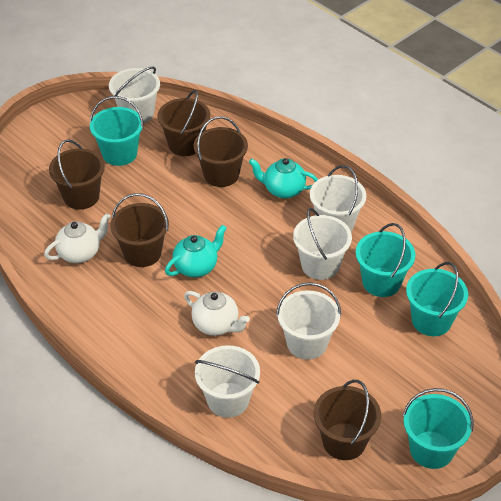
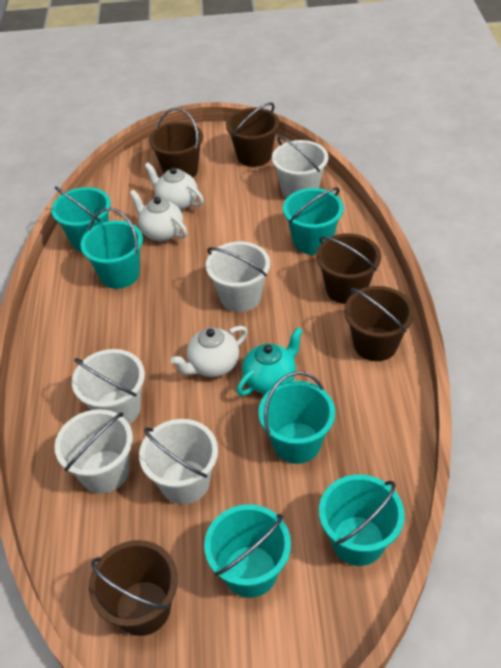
turquoise bucket: 4 -> 6
turquoise teapot: 2 -> 1
white teapot: 2 -> 3

